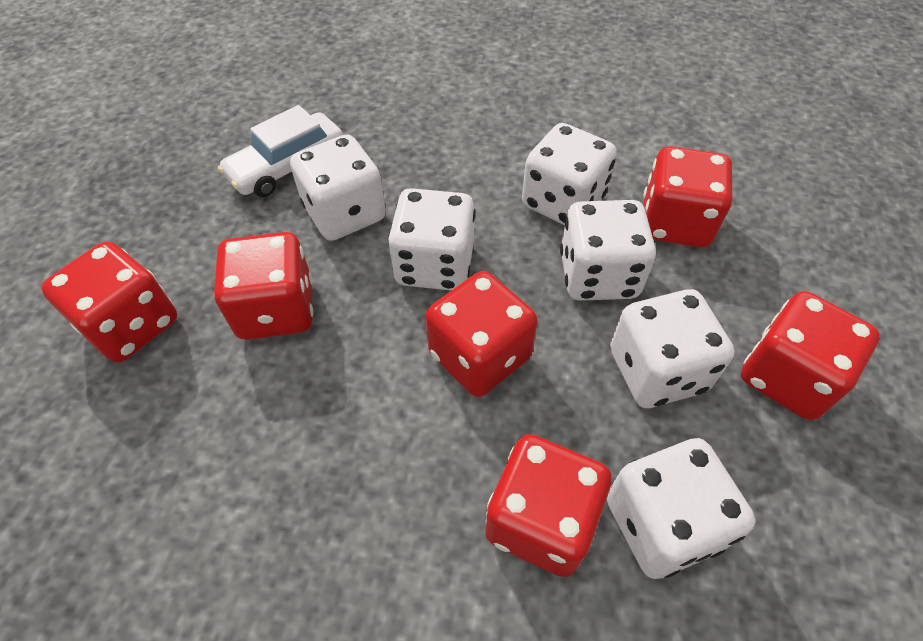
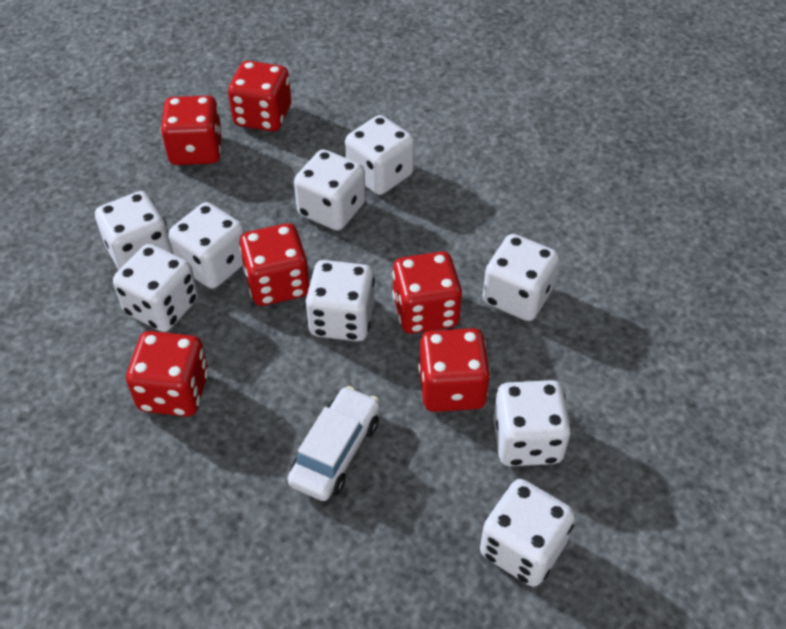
white dice: 6 -> 9

